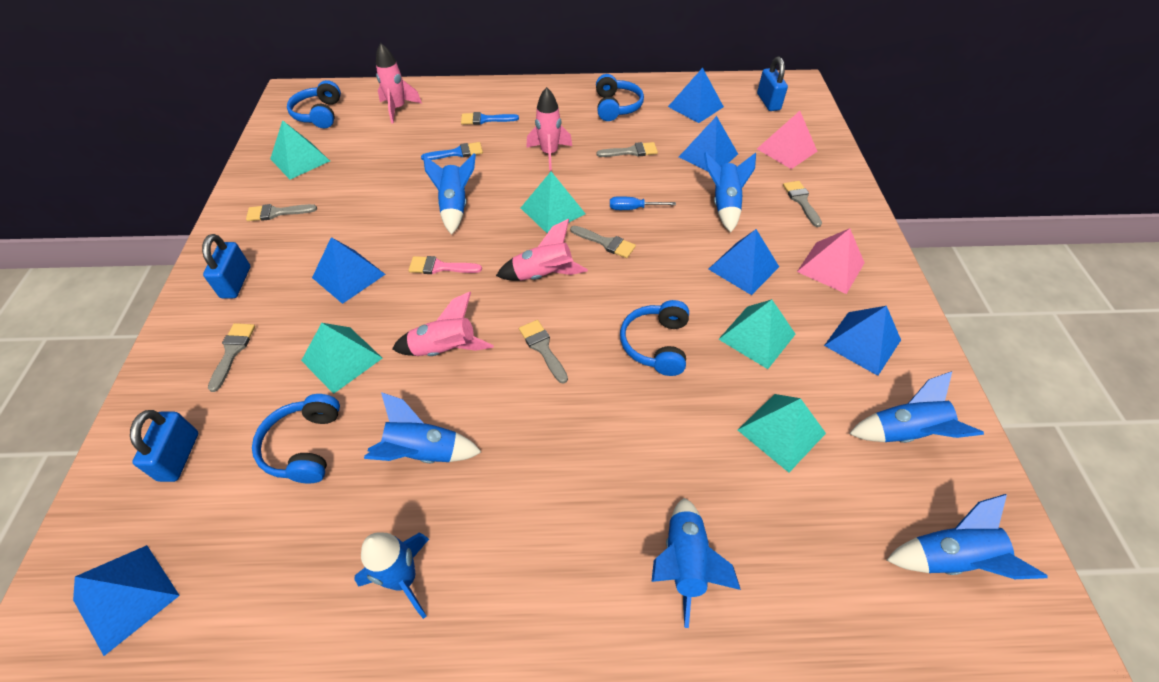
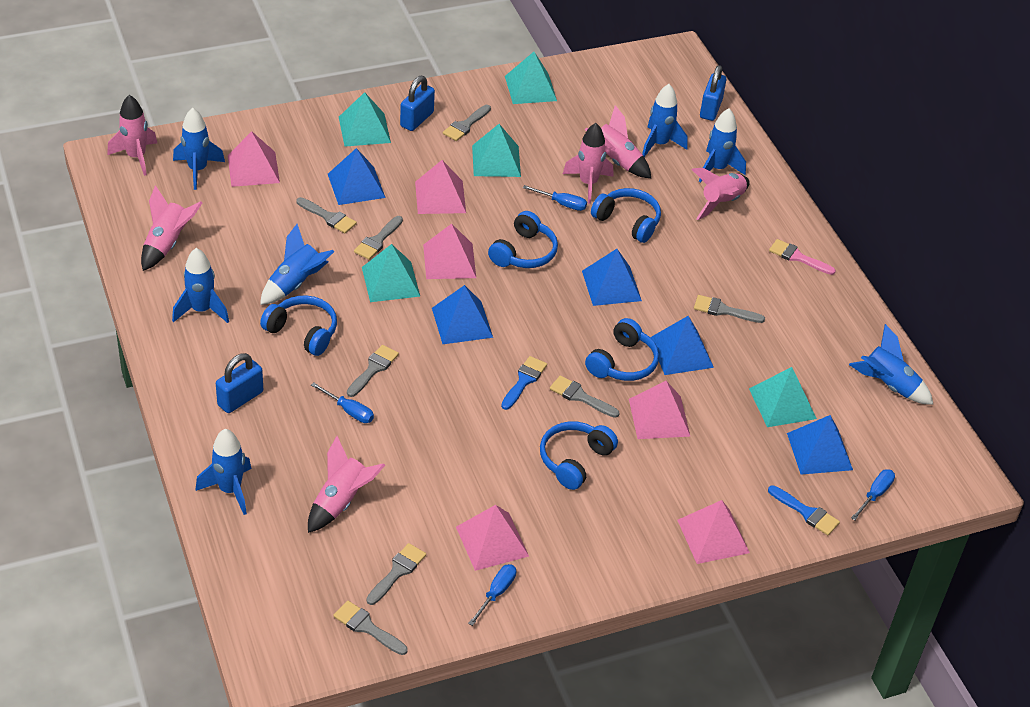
blue headphones: 4 -> 5
blue pyramid: 6 -> 5
blue screwdriver: 1 -> 4
grey brush: 6 -> 8
pink pyramid: 2 -> 6
pink rocket: 4 -> 6

